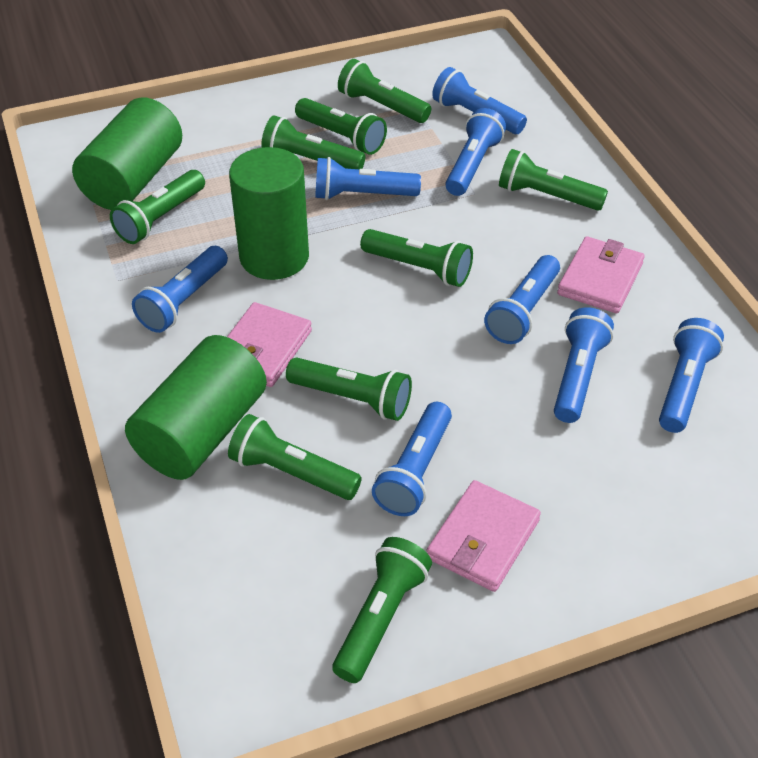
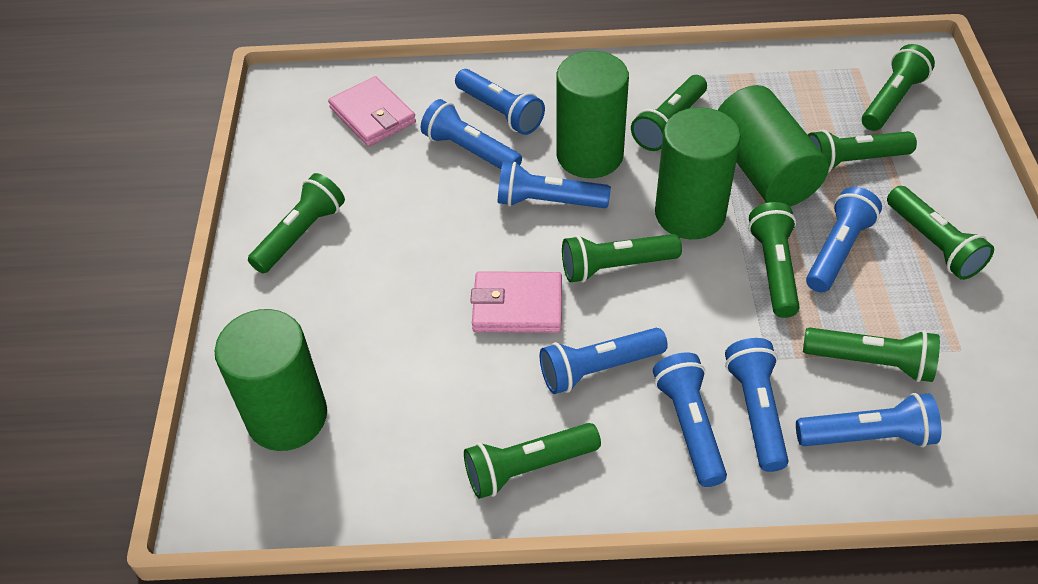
green cylinder: 3 -> 4
pink wallet: 3 -> 2

